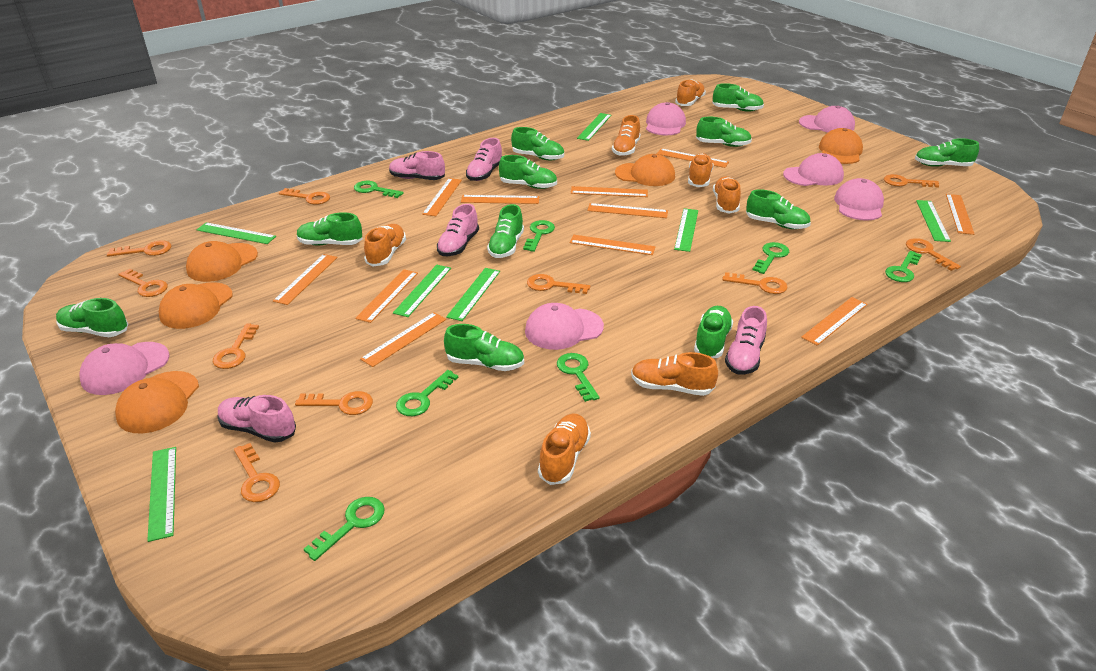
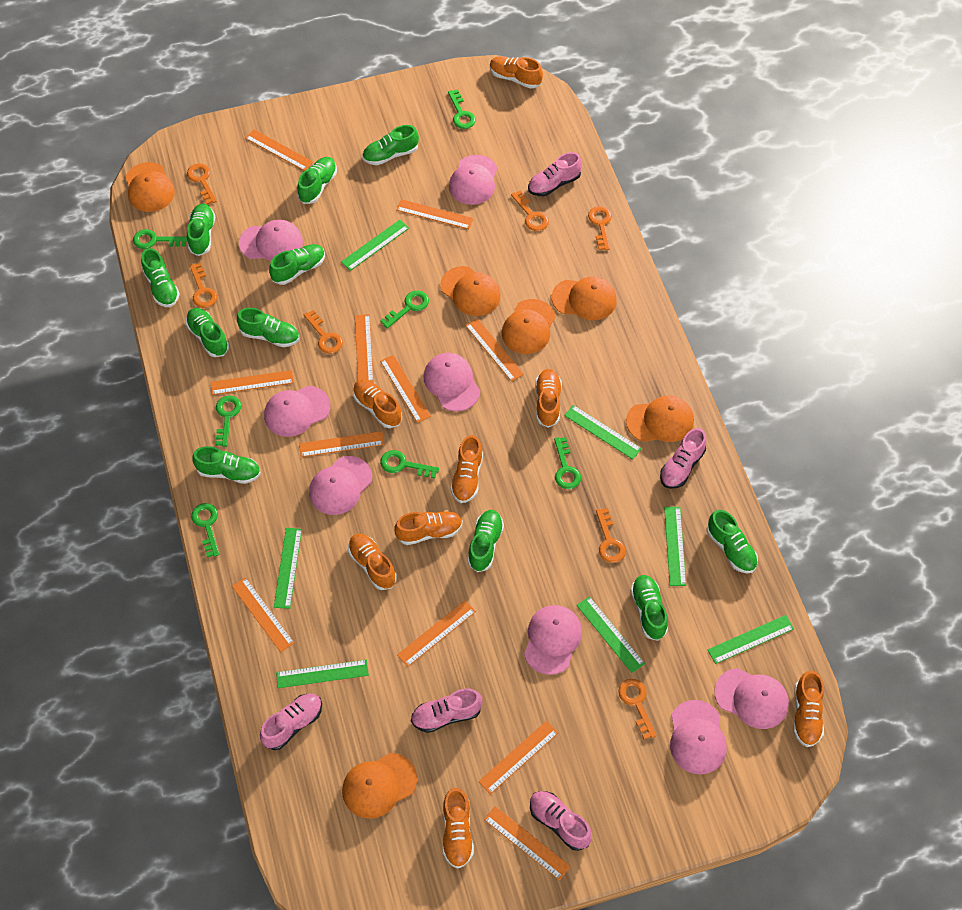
orange cap: 5 -> 6
orange key: 10 -> 7
orange shoe: 7 -> 8
pink cap: 6 -> 8

